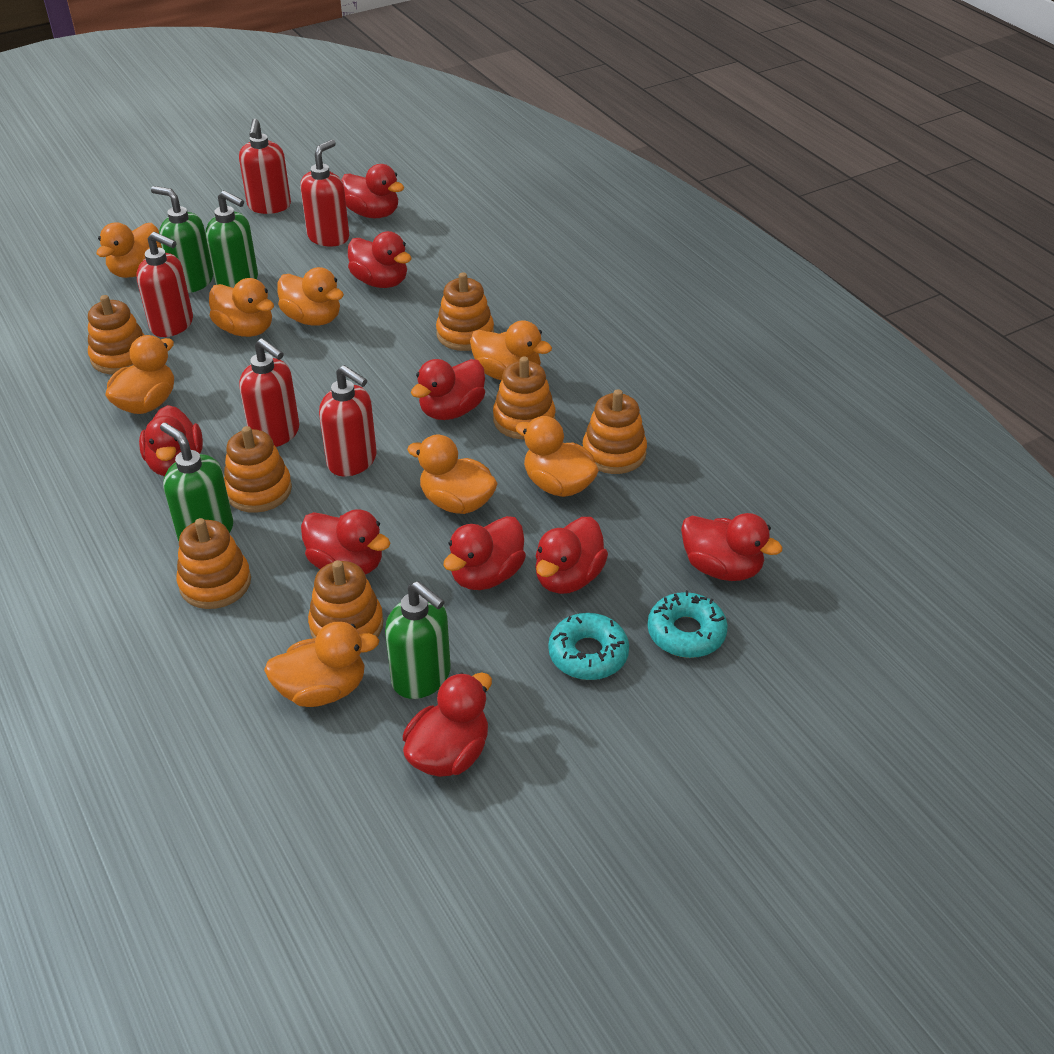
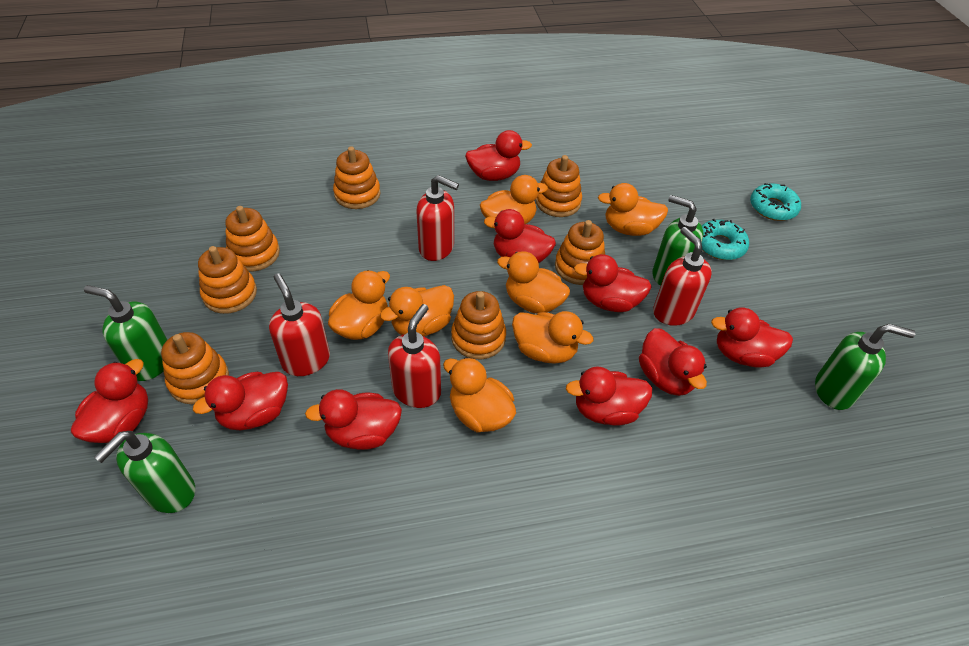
orange duck: 8 -> 7
red soap dispenser: 5 -> 4

